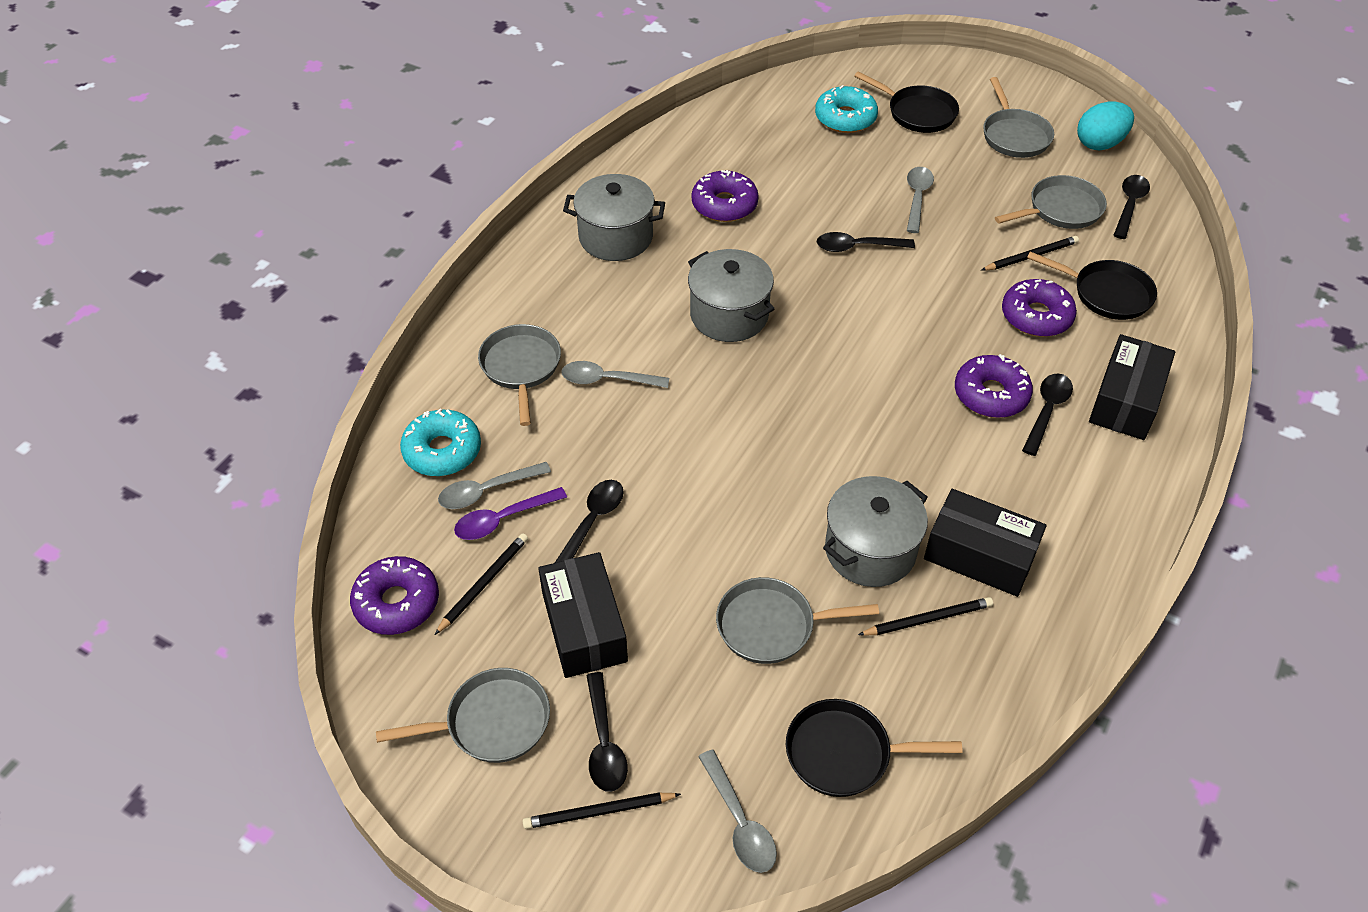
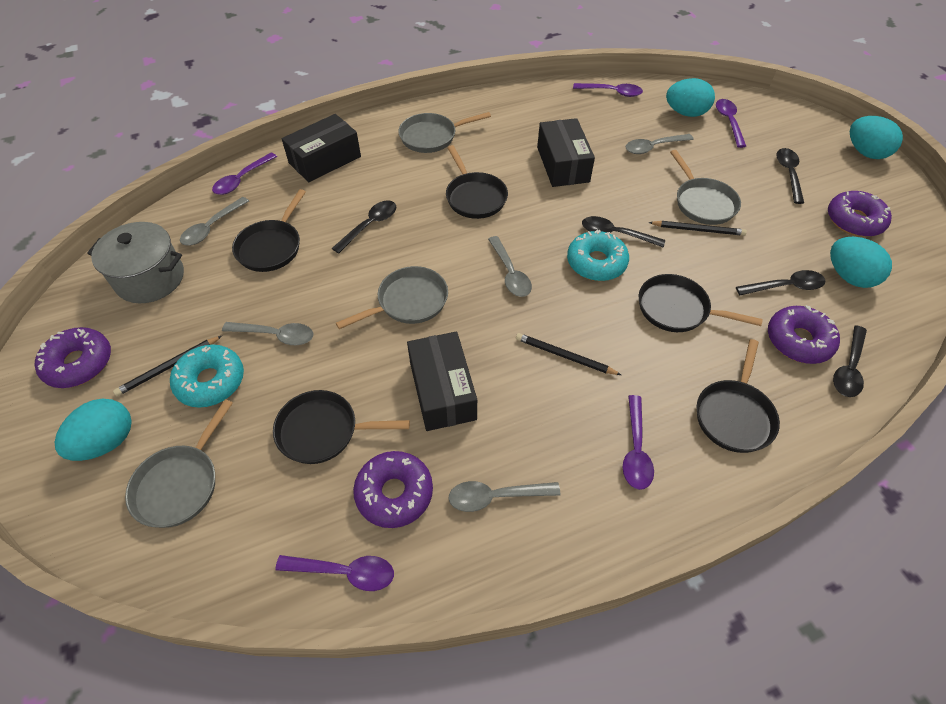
black pan: 3 -> 5
black pencil: 4 -> 3
grey pan: 5 -> 4
grey pot: 3 -> 1
grey spoon: 4 -> 5
purple spoon: 1 -> 5
turquoise egg: 1 -> 4

